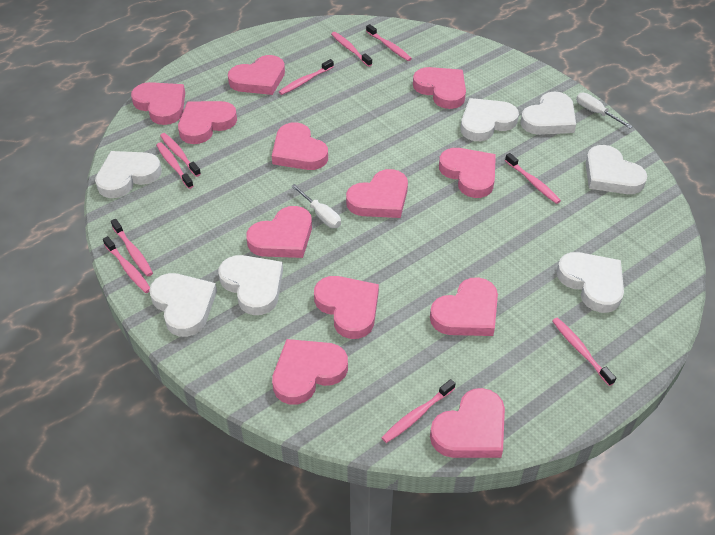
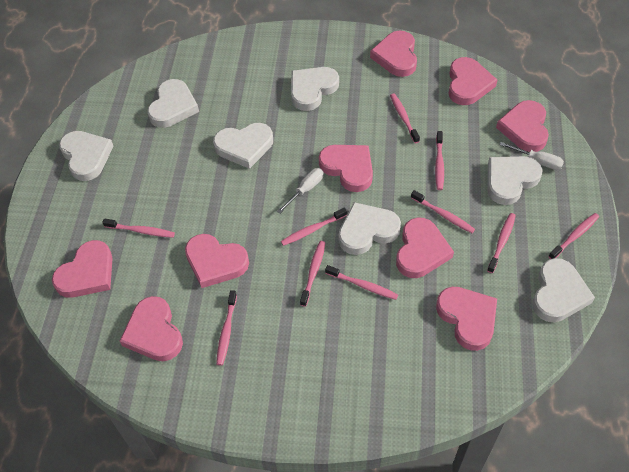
pink heart: 12 -> 9

